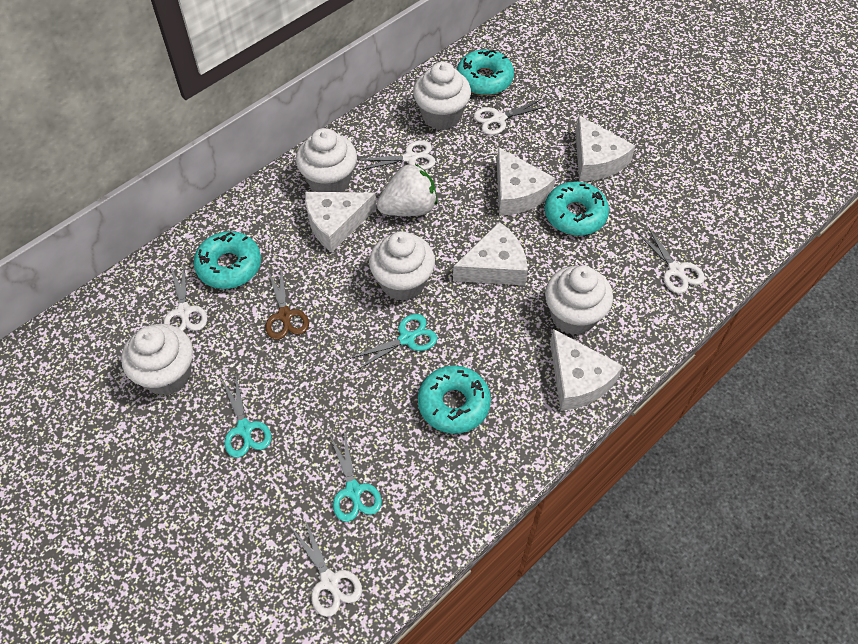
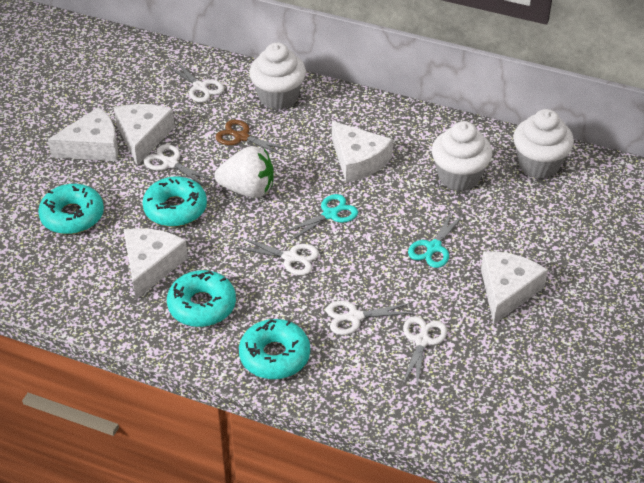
turquoise scissors: 3 -> 2
white cupcake: 5 -> 3

